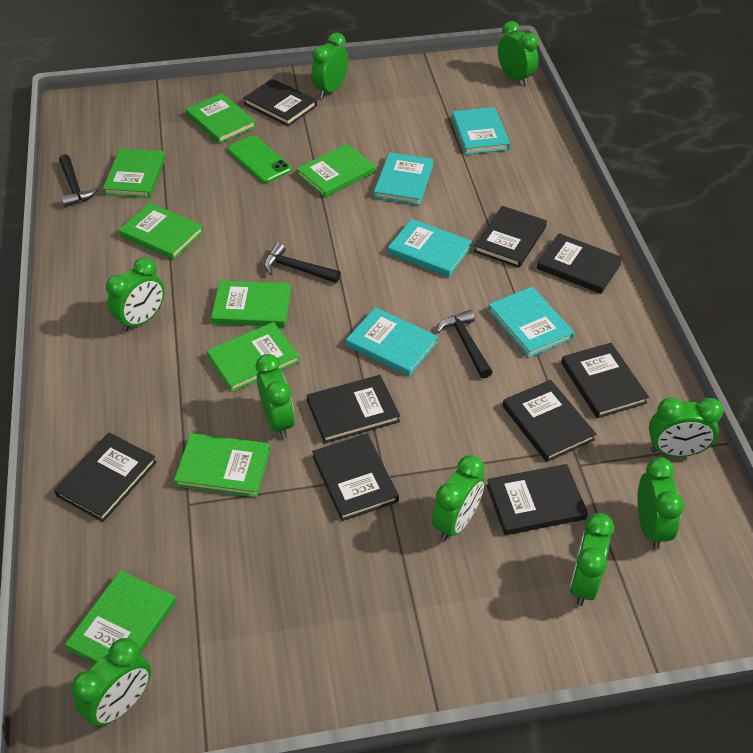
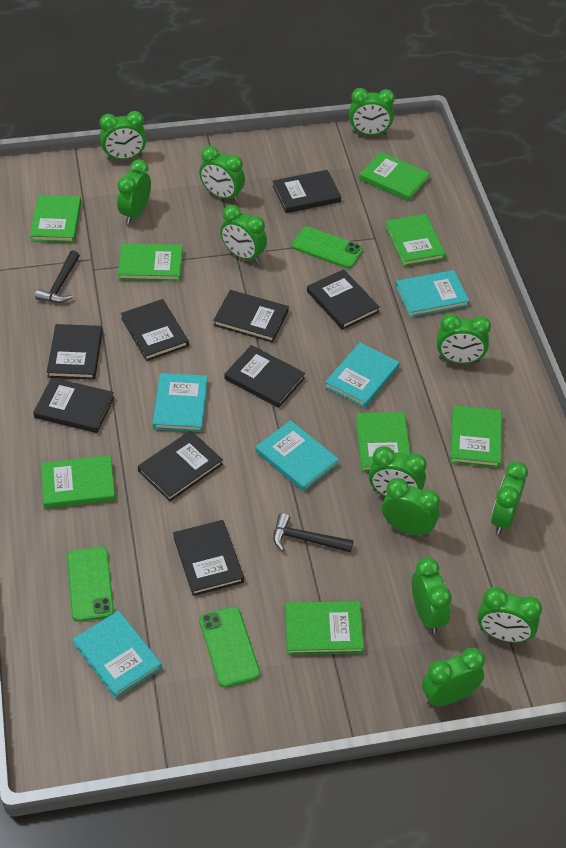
black hammer: 3 -> 2
green clock: 9 -> 12
green phone: 1 -> 3

